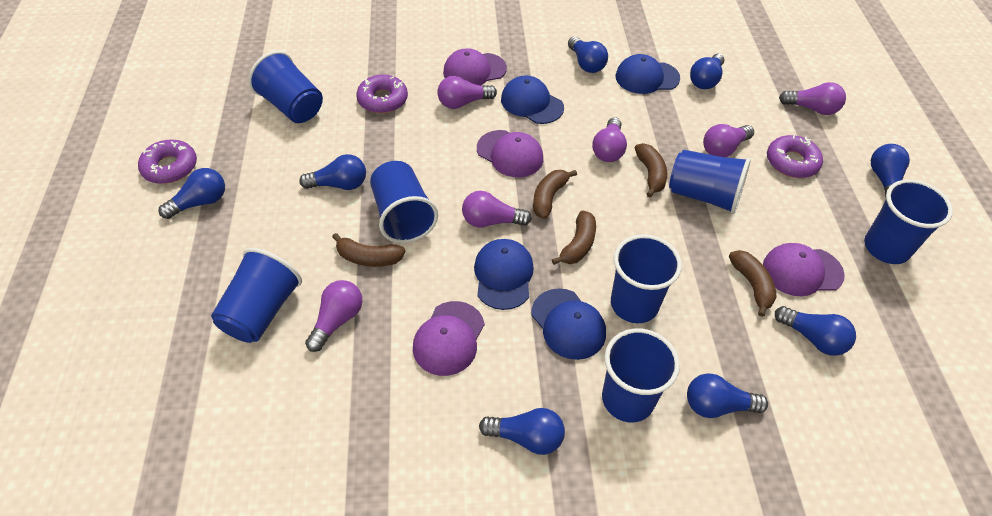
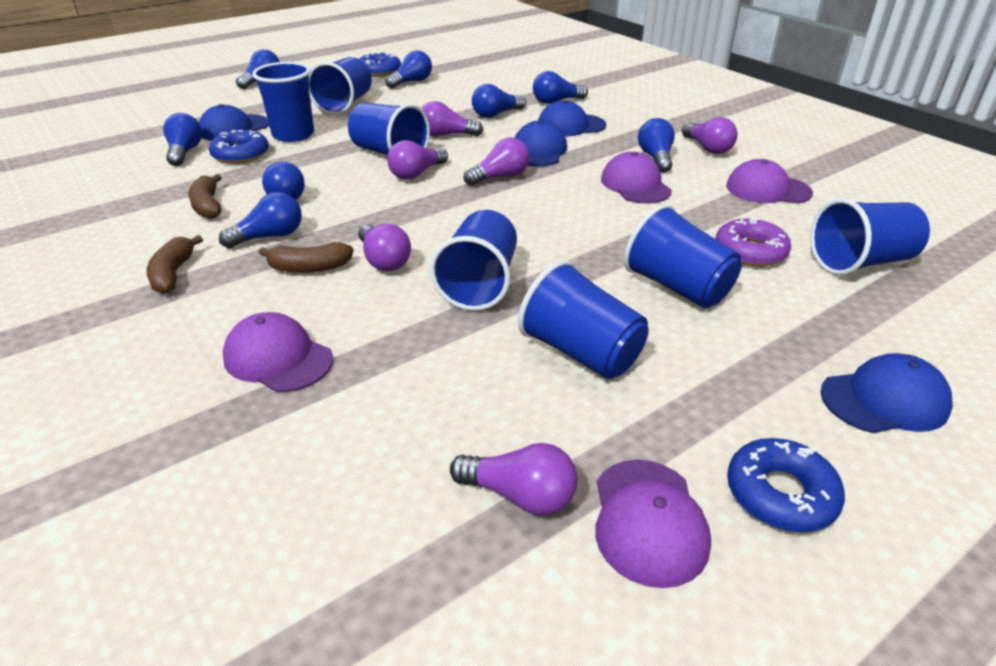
blue donut: 0 -> 3
brown banana: 5 -> 3
purple donut: 3 -> 1

